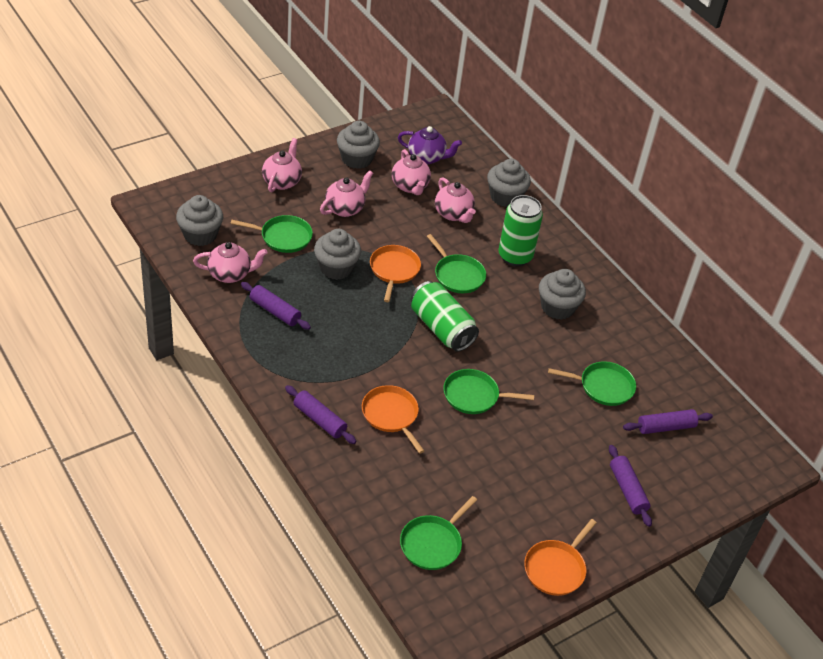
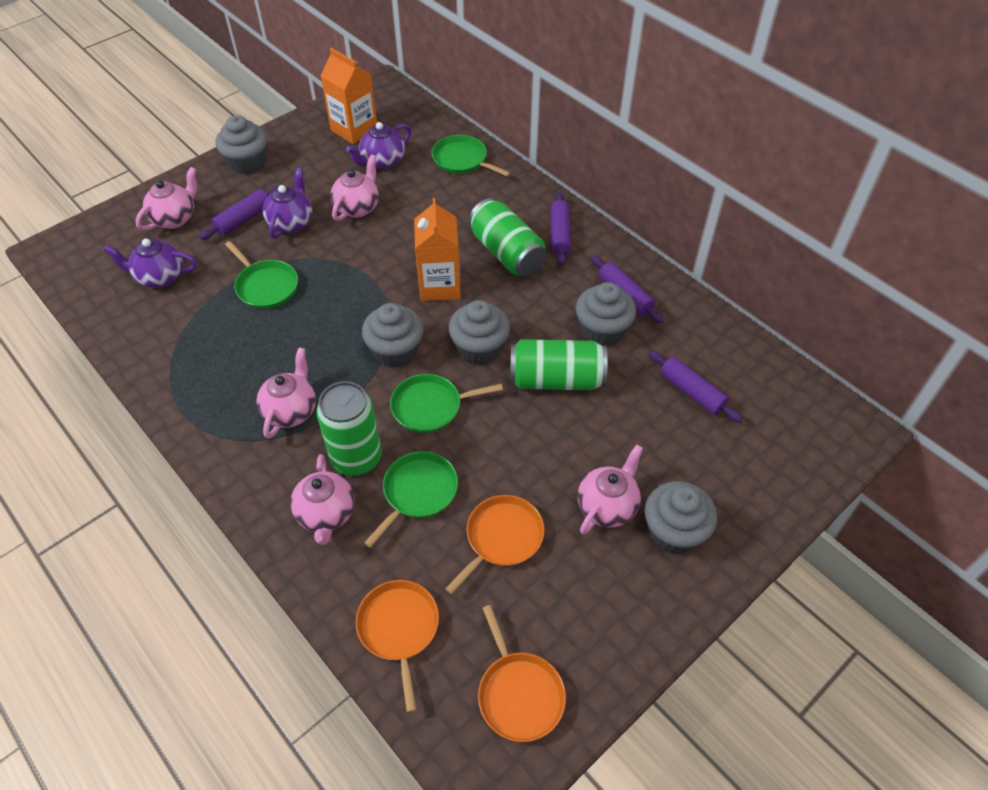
green can: 2 -> 3
green pan: 5 -> 4
orange carton: 0 -> 2
purple teapot: 1 -> 3

